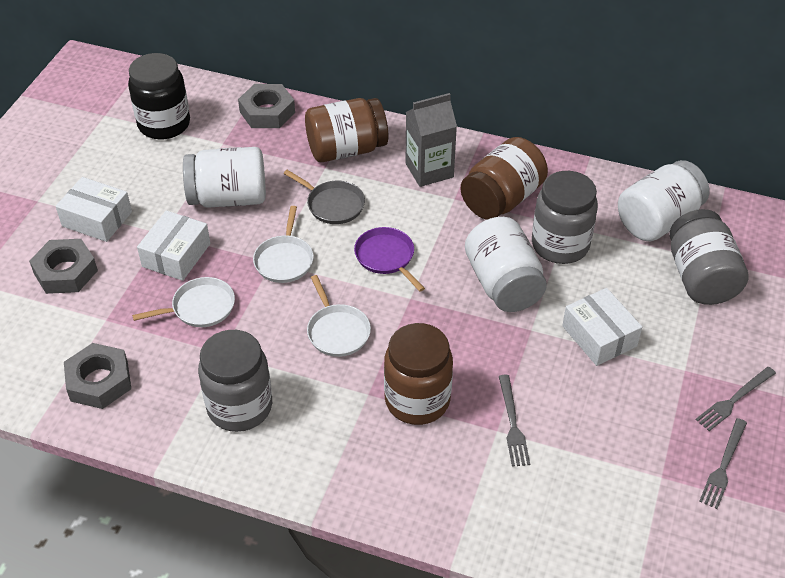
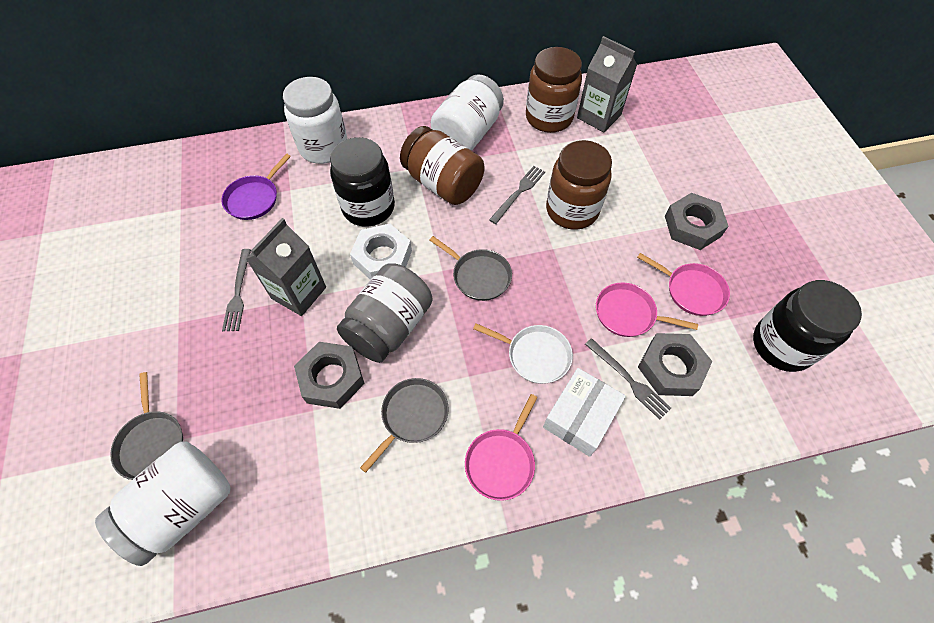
black jar: 1 -> 2
grey carton: 1 -> 2
grey jar: 3 -> 1
grey pan: 1 -> 3
pink pan: 0 -> 3
white box: 3 -> 1
white nut: 0 -> 1
white pan: 3 -> 1

